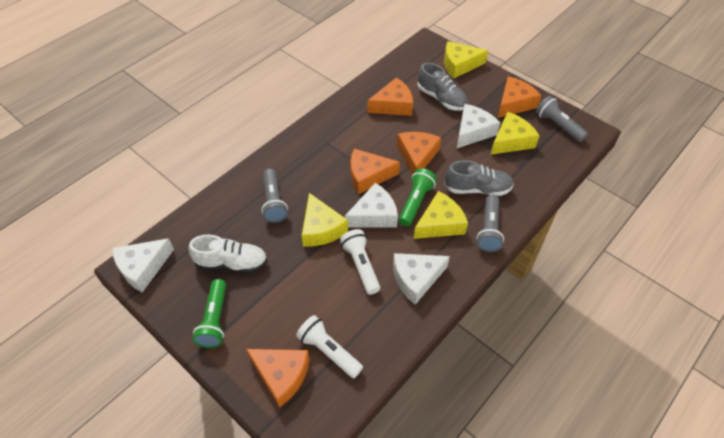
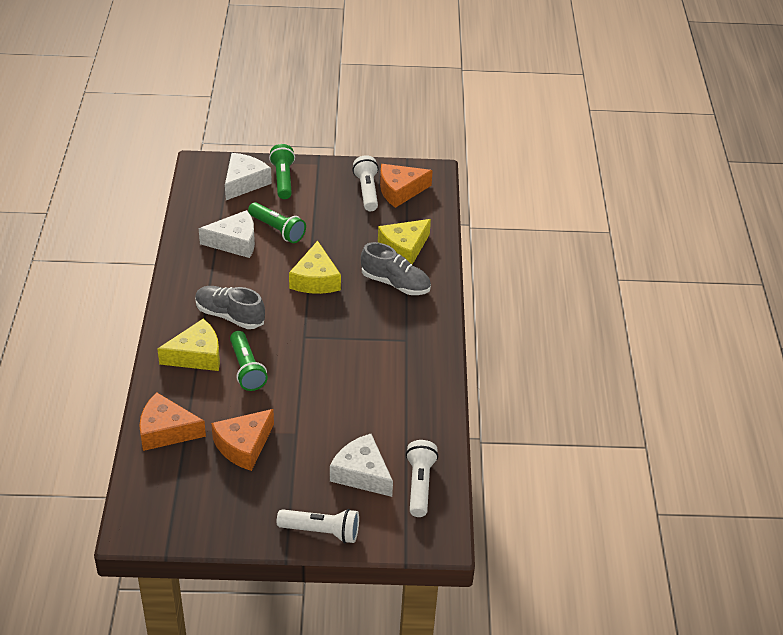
green flashlight: 2 -> 3
grey flashlight: 3 -> 0
orange cheese: 5 -> 3
white cheese: 4 -> 3
white flashlight: 2 -> 3
white shoe: 1 -> 0
yellow cheese: 4 -> 3

